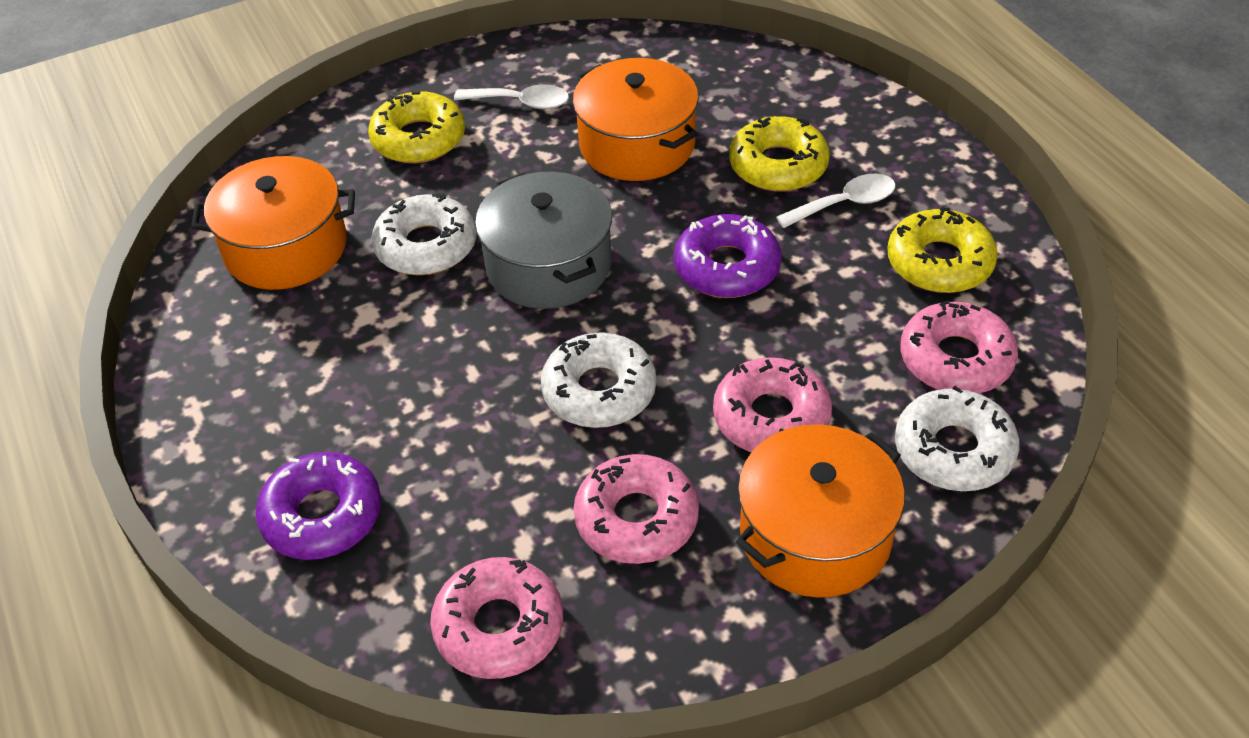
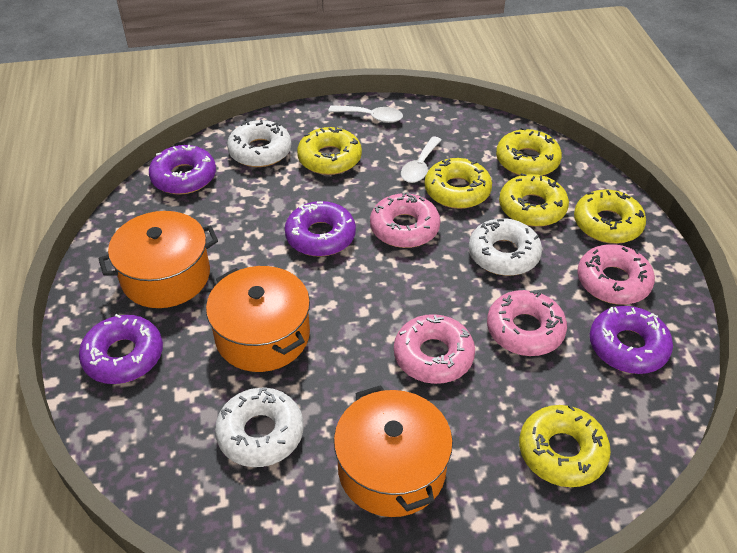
grey pot: 1 -> 0
purple donut: 2 -> 4
yellow donut: 3 -> 6

